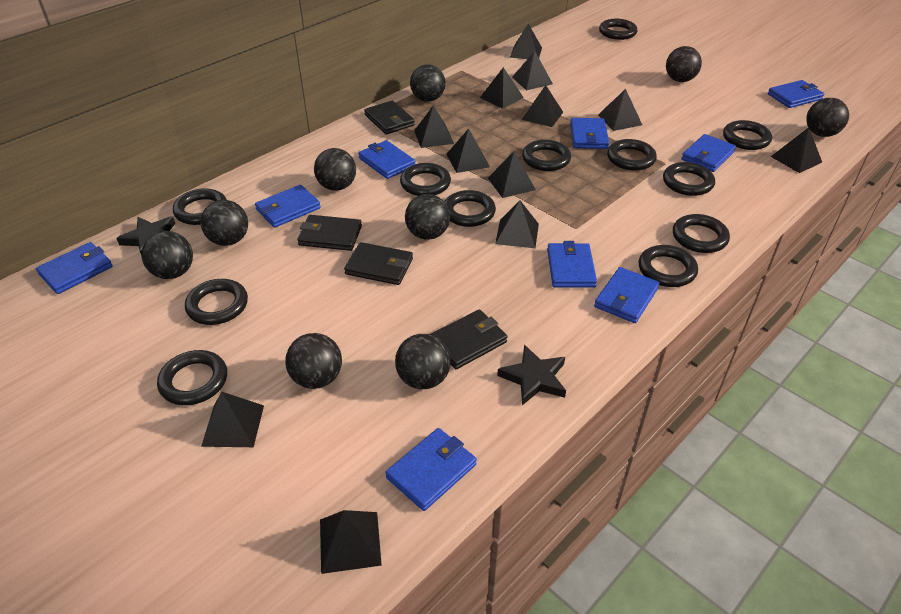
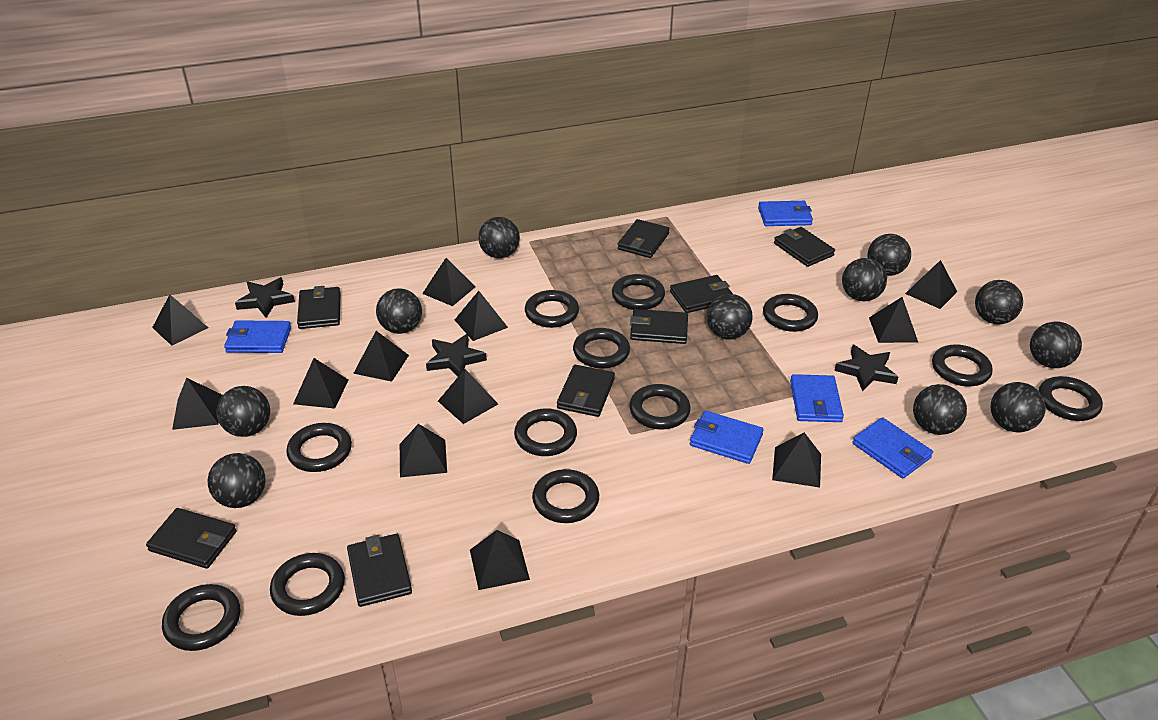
black ball: 9 -> 11
black star: 2 -> 3
black wallet: 4 -> 8
blue wallet: 9 -> 5

